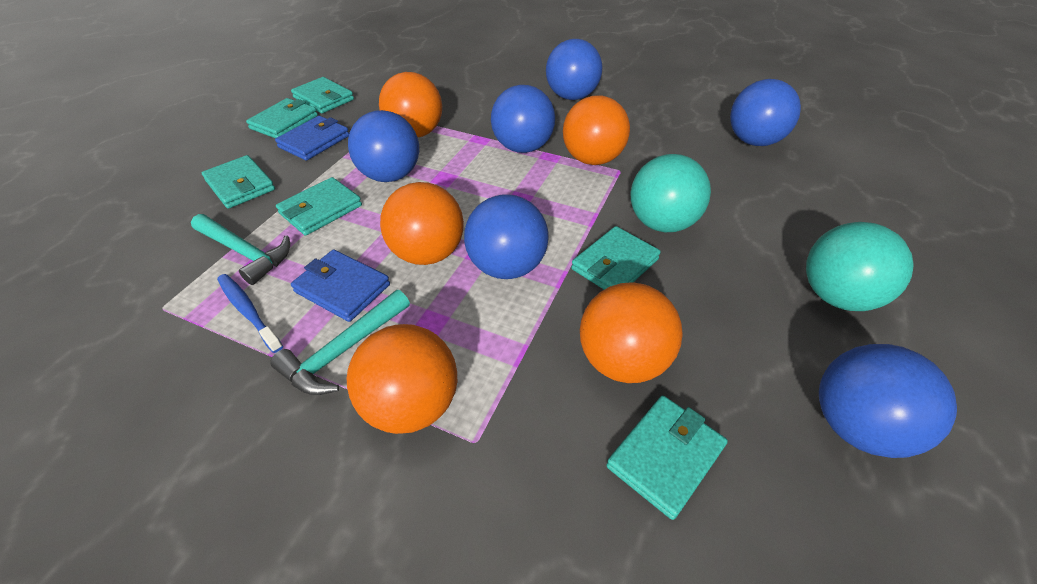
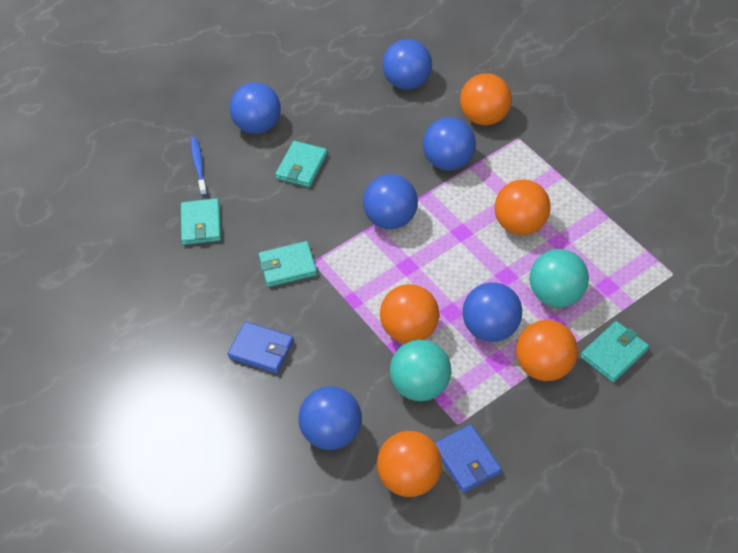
turquoise hammer: 2 -> 0
turquoise wallet: 6 -> 4

